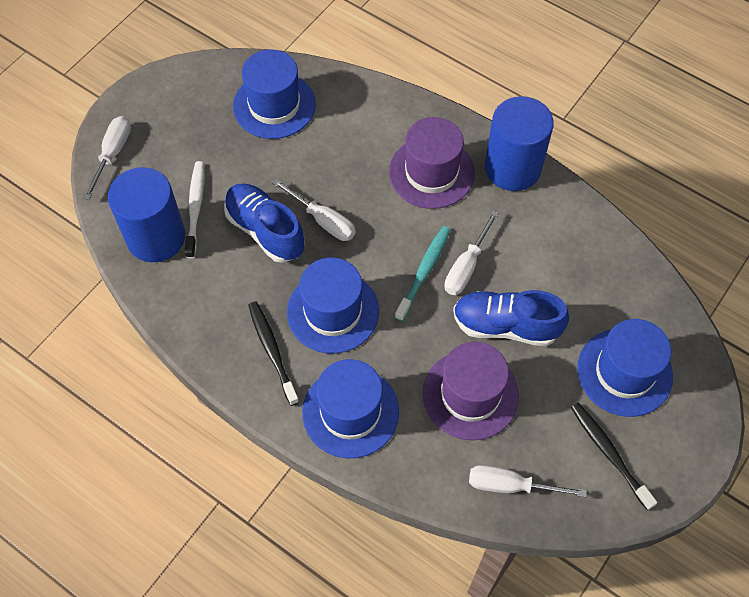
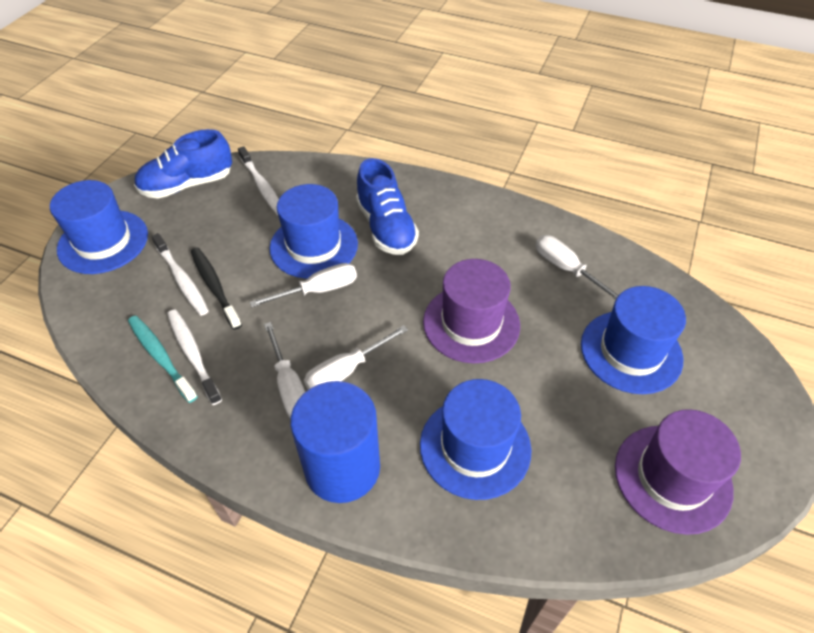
black toothbrush: 2 -> 1
blue cylinder: 2 -> 1
white toothbrush: 1 -> 3

